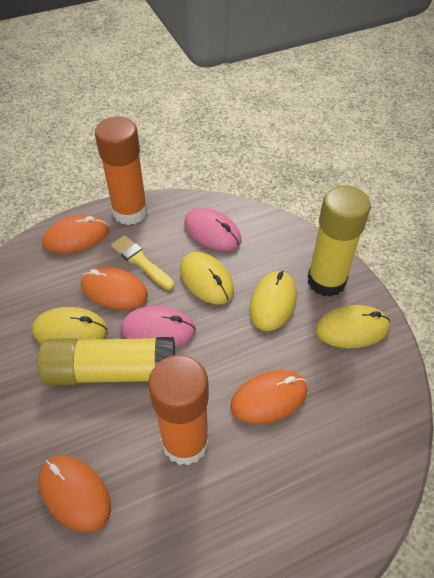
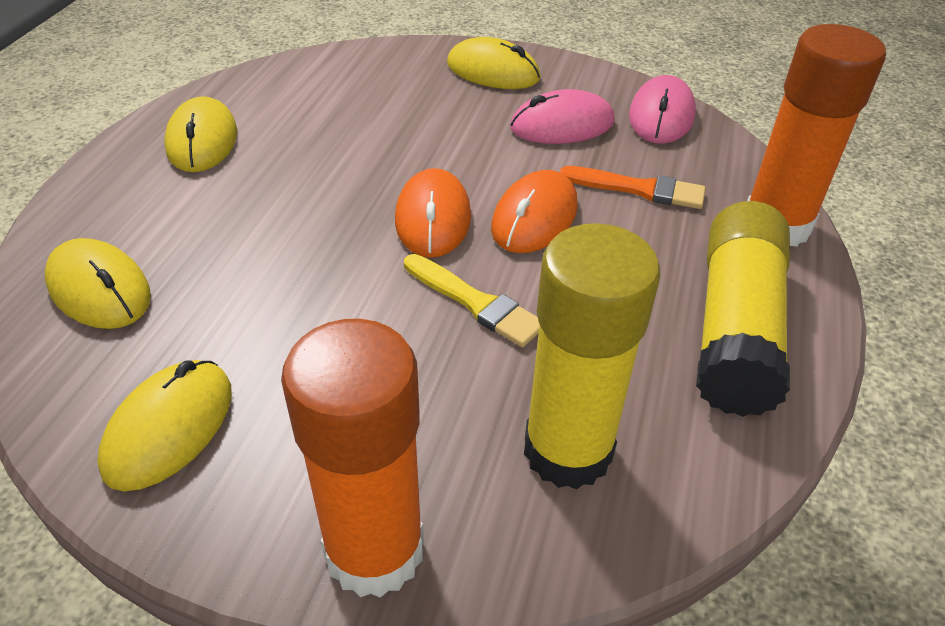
orange brush: 0 -> 1
orange mouse: 4 -> 2

